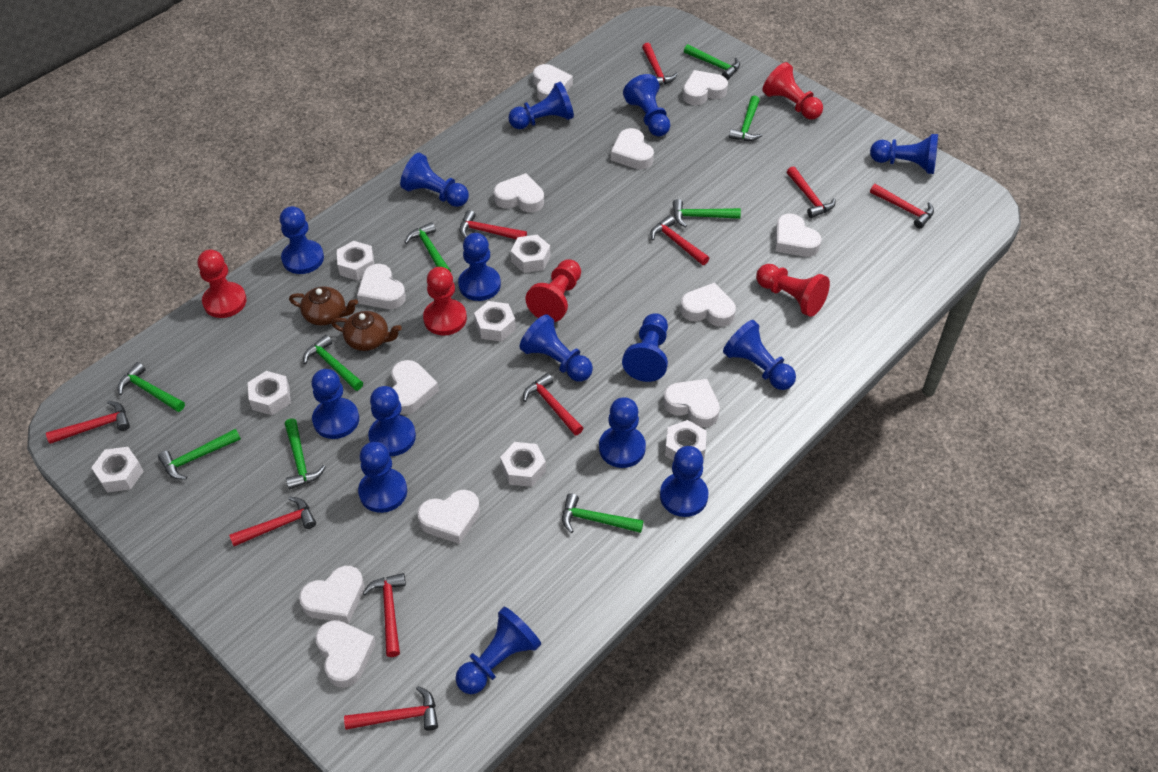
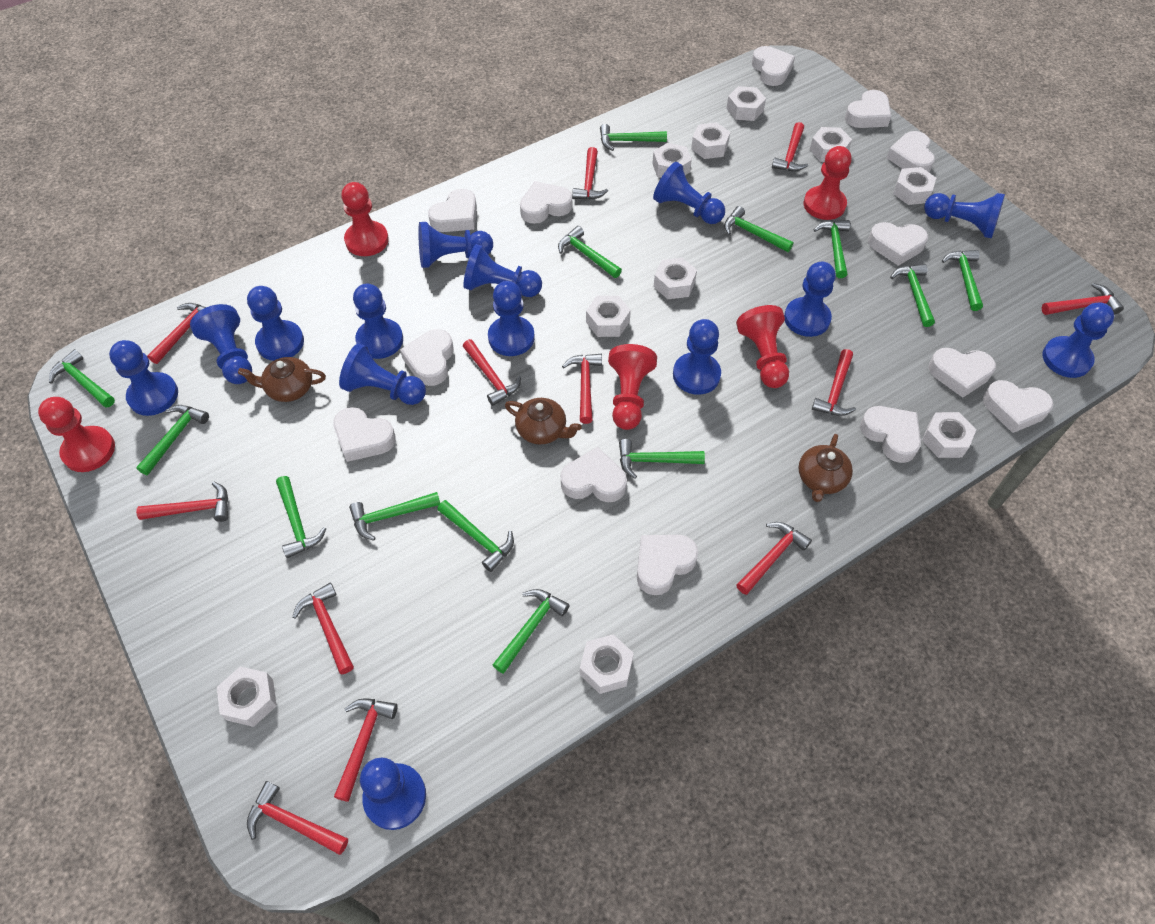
blue pawn: 15 -> 14
brown teapot: 2 -> 3
green hammer: 9 -> 13
red hammer: 10 -> 12
white heart: 12 -> 13
white nut: 7 -> 10

